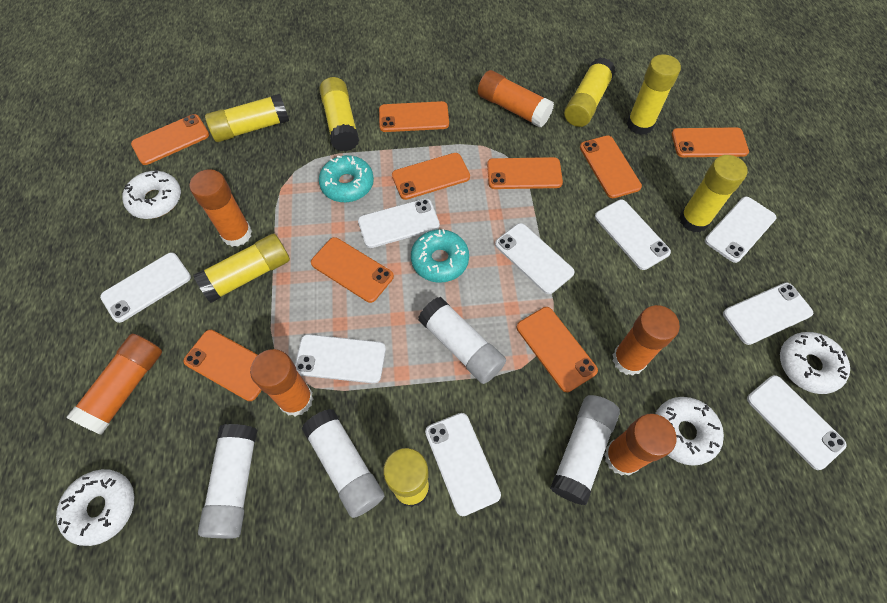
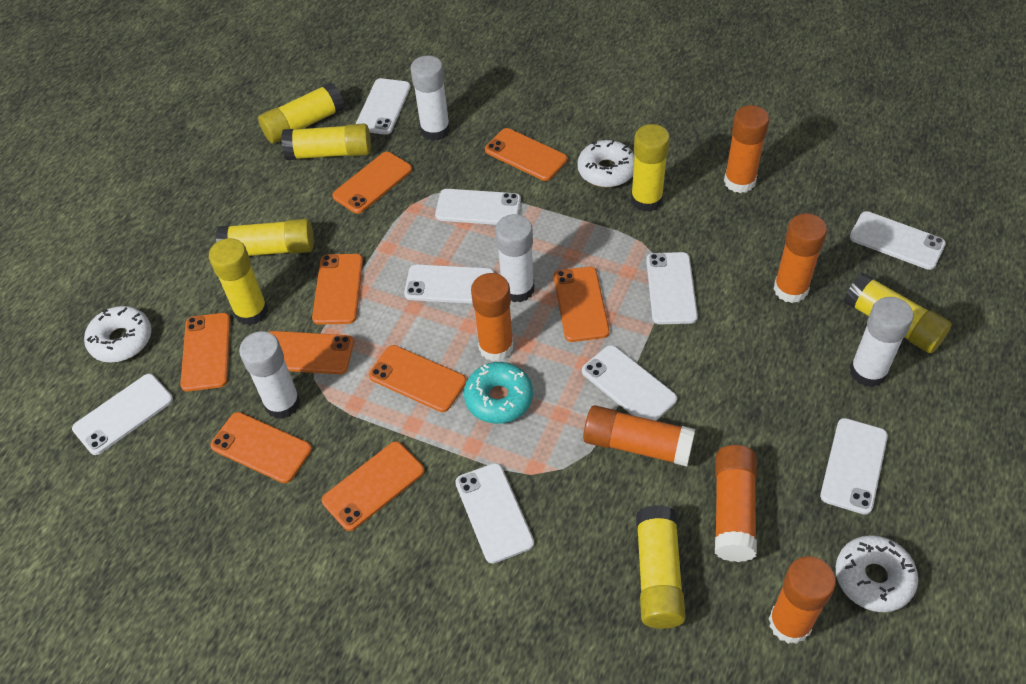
turquoise donut: 2 -> 1
white donut: 4 -> 3

